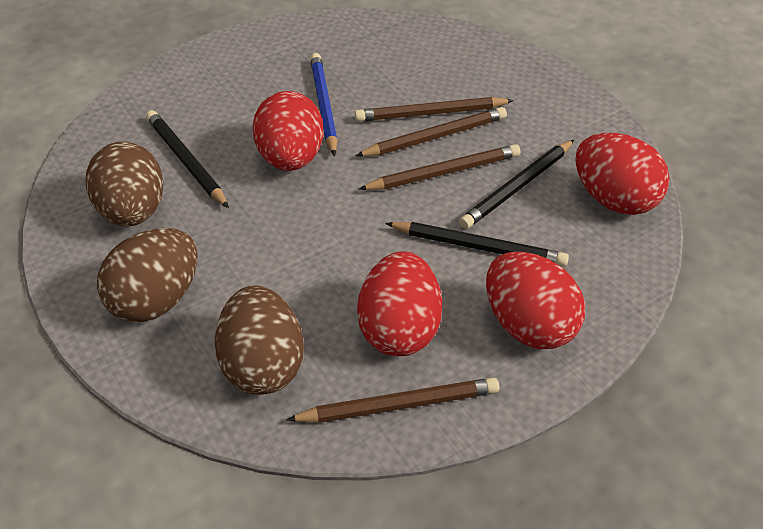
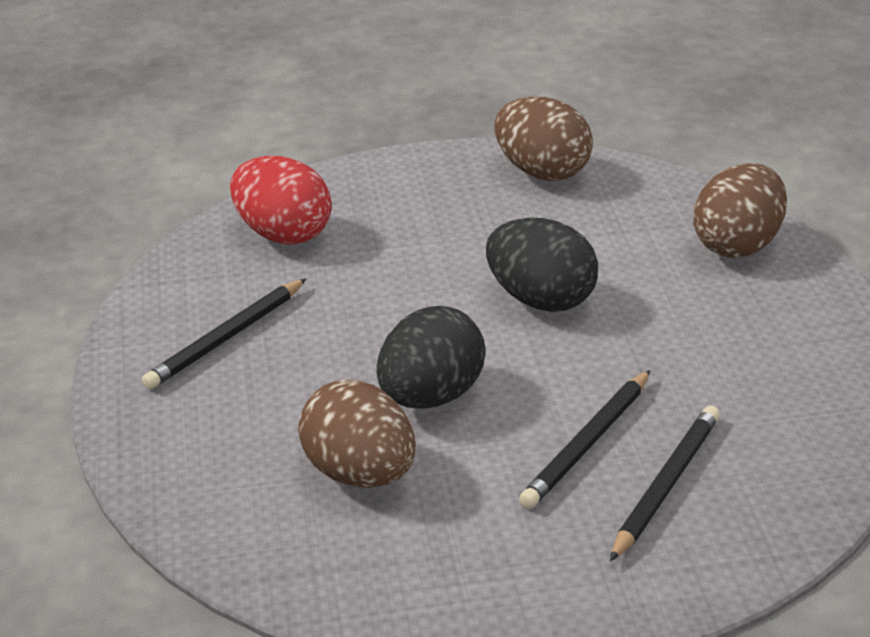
black egg: 0 -> 2
blue pencil: 1 -> 0
brown pencil: 4 -> 0
red egg: 4 -> 1

